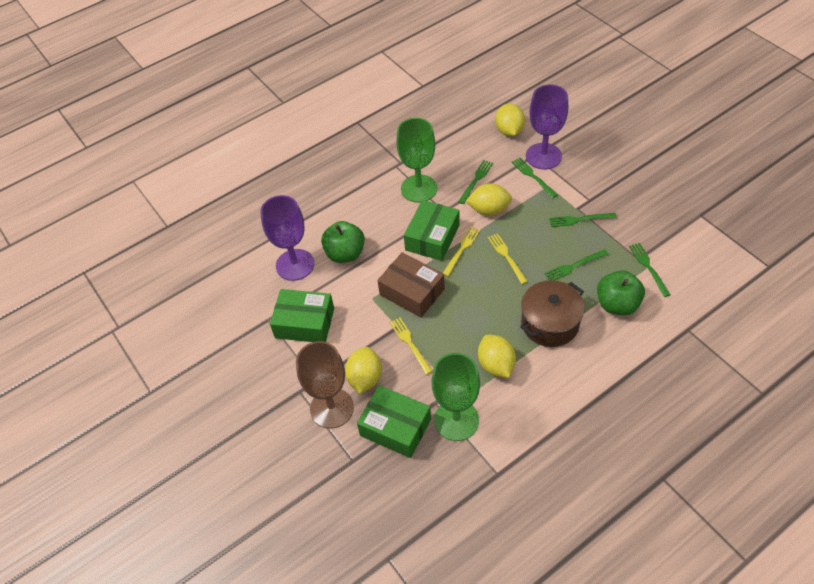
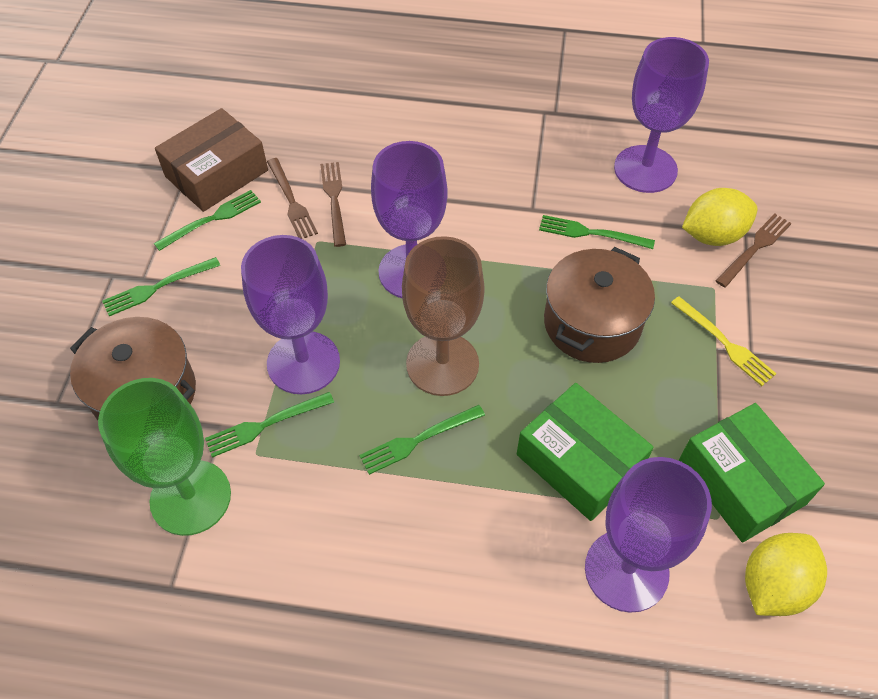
brown fork: 0 -> 3
brown pot: 1 -> 2
green apple: 2 -> 0
green box: 3 -> 2
green goblet: 2 -> 1
purple goblet: 2 -> 4
yellow fork: 3 -> 1
yellow lemon: 4 -> 2

